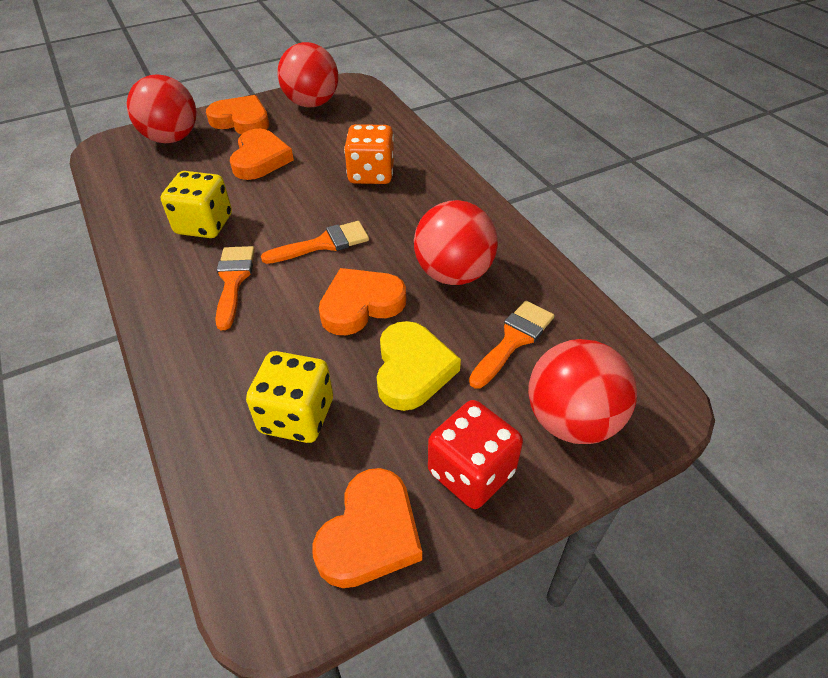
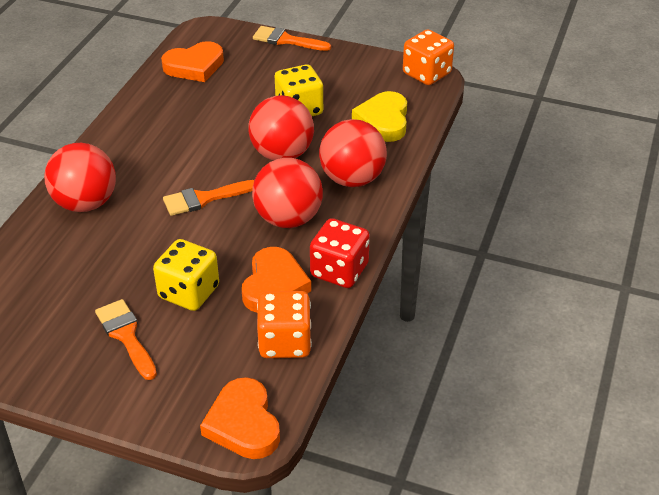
orange dice: 1 -> 2
orange heart: 4 -> 3

